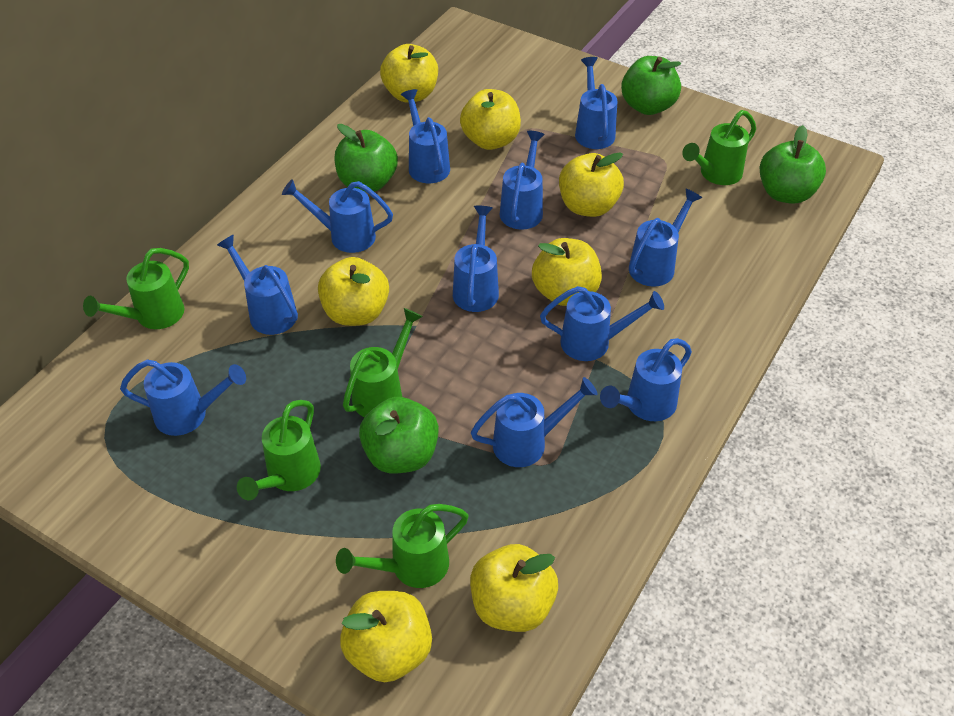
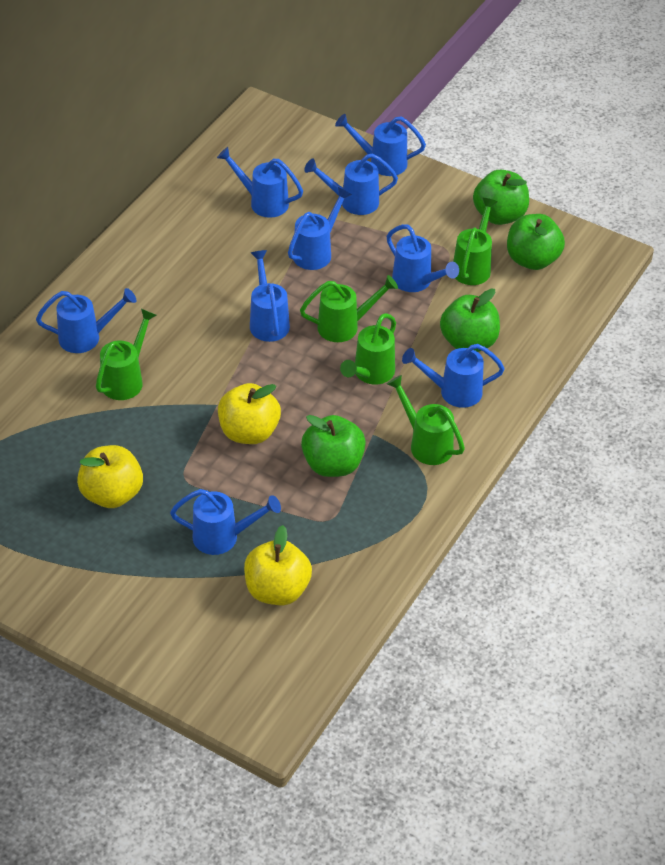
blue watering can: 11 -> 9
yellow apple: 7 -> 3

